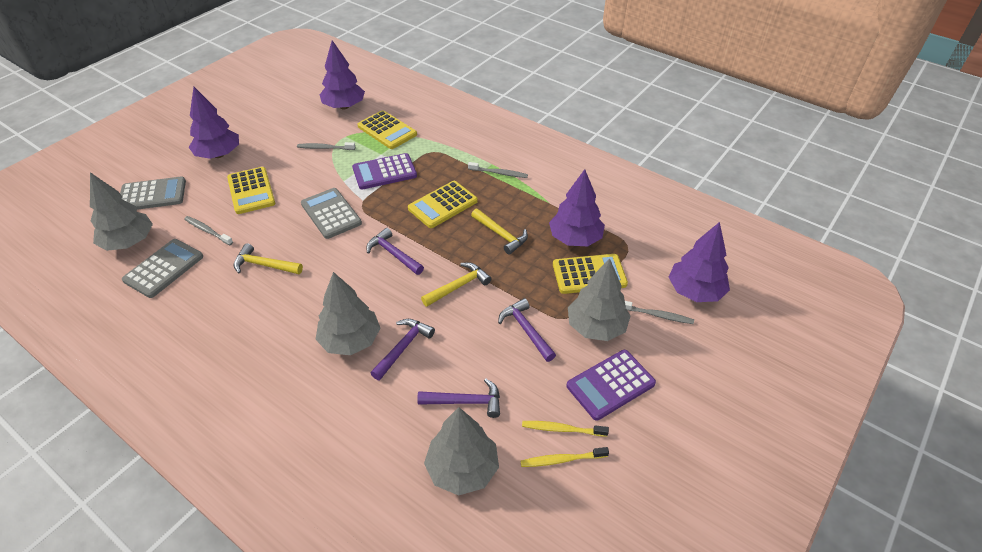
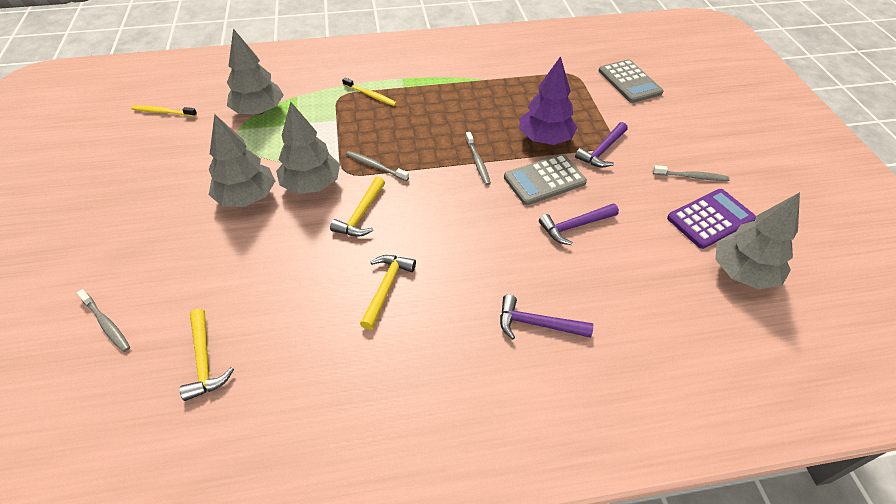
grey calculator: 3 -> 2
purple calculator: 2 -> 1
purple hammer: 4 -> 3
purple tree: 4 -> 1
yellow calculator: 4 -> 0

